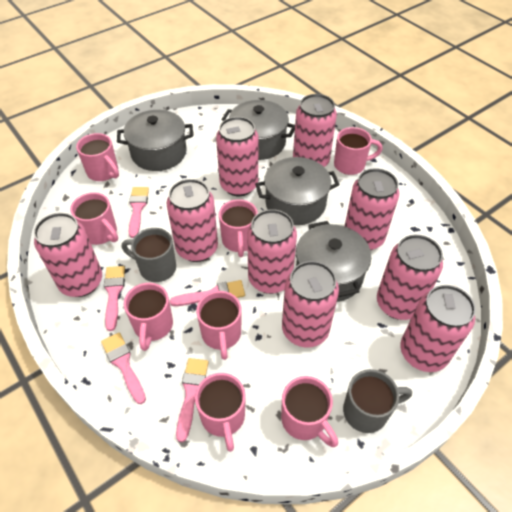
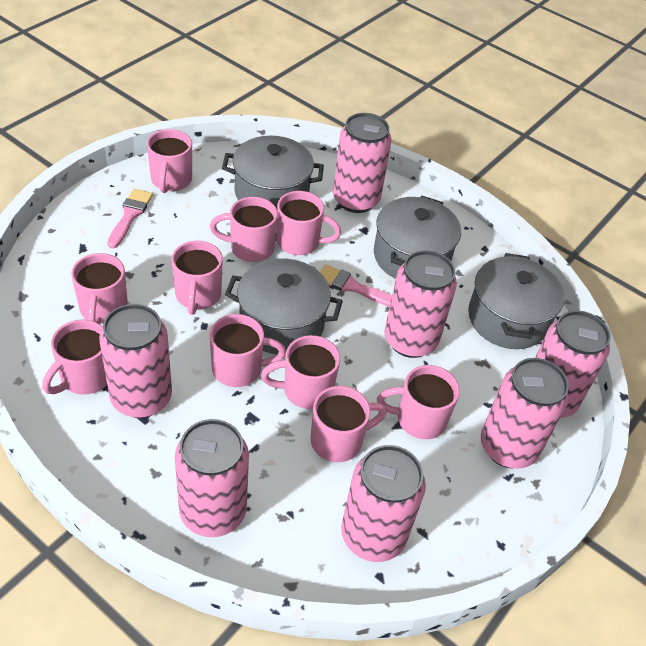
grey mug: 2 -> 0
pink brush: 5 -> 2
pink can: 9 -> 7
pink mug: 8 -> 10

